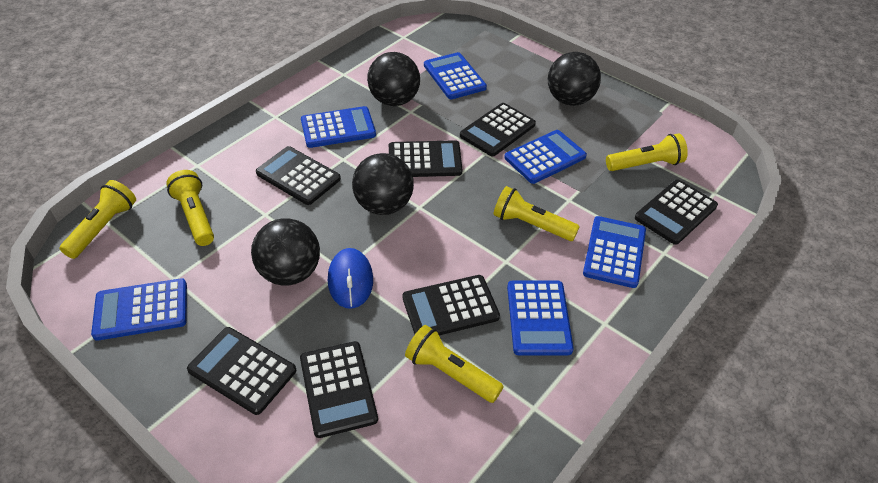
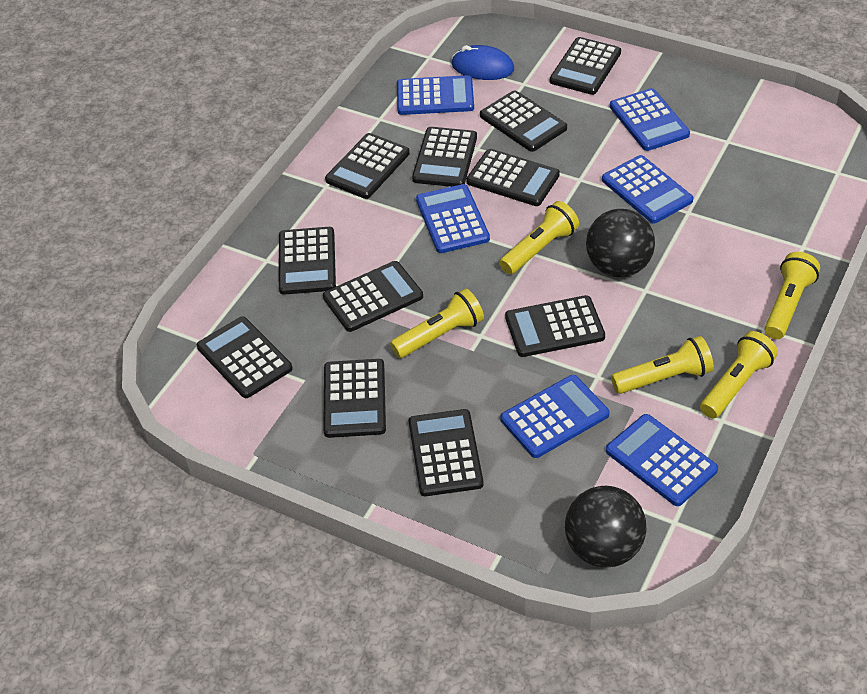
black ball: 4 -> 2
black calculator: 7 -> 11

